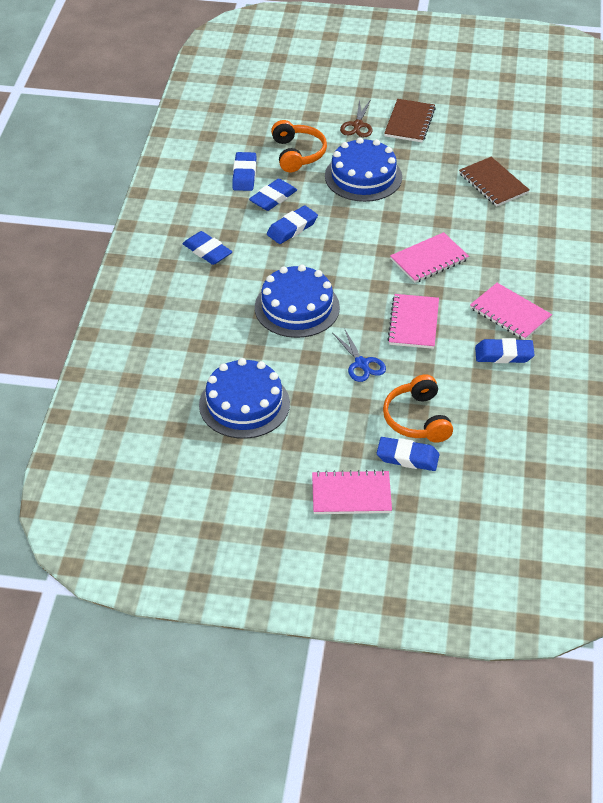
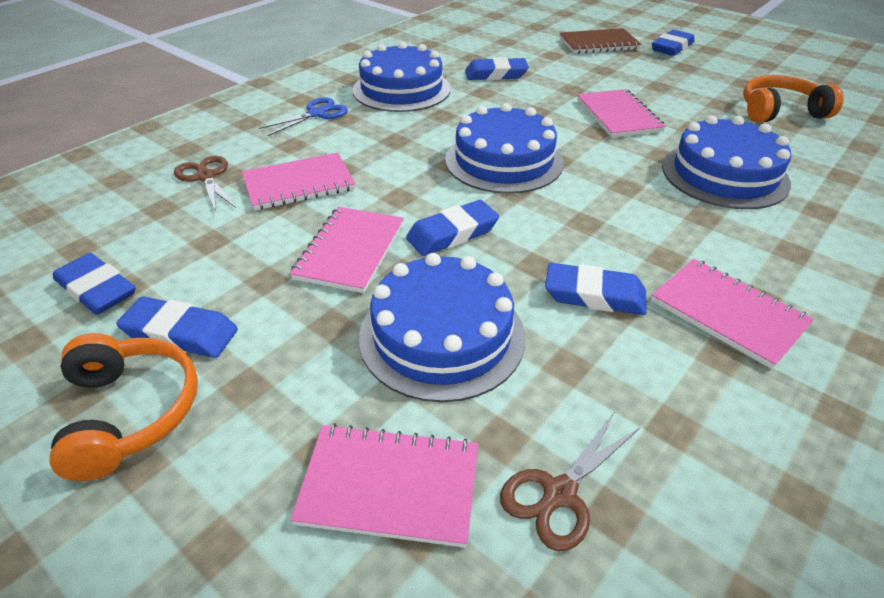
blue cake: 3 -> 4
brown notebook: 2 -> 1
brown scissors: 1 -> 2
pink notebook: 4 -> 5

